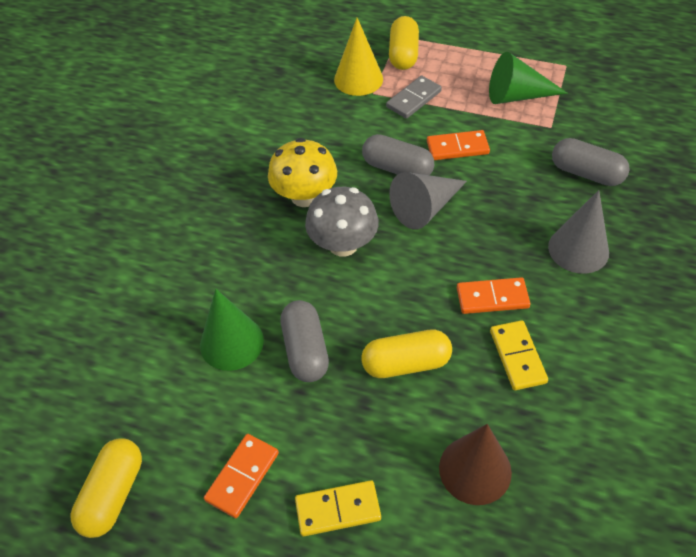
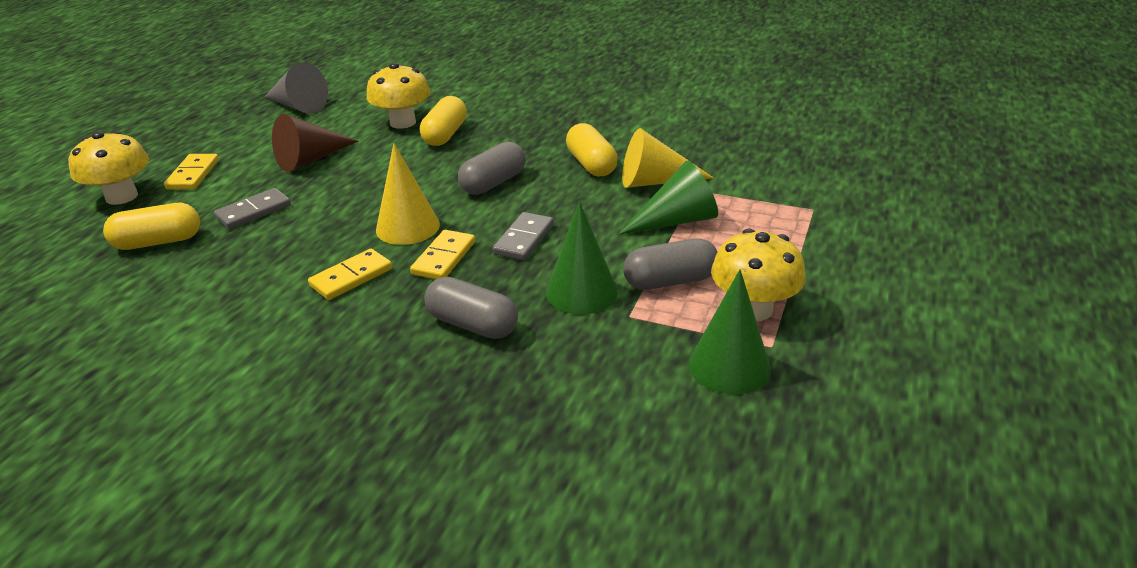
green cone: 2 -> 3
grey cone: 2 -> 1
grey domino: 1 -> 2
grey mushroom: 1 -> 0
orange domino: 3 -> 0
yellow cone: 1 -> 2
yellow domino: 2 -> 3
yellow mushroom: 1 -> 3

